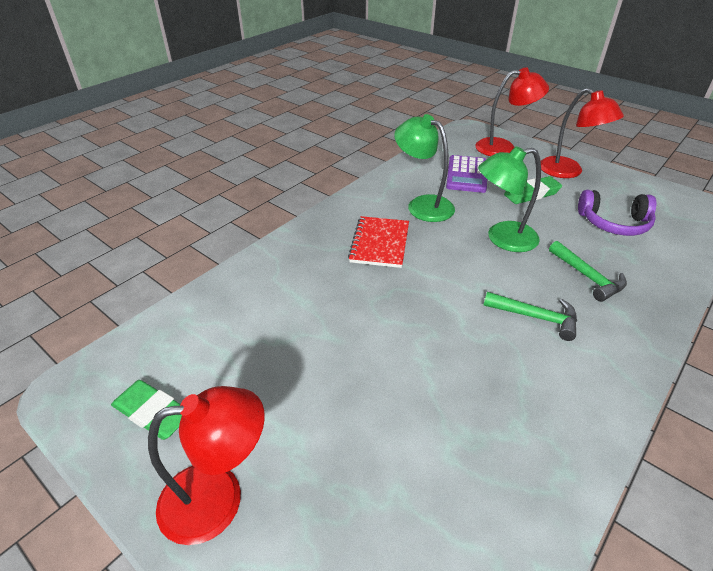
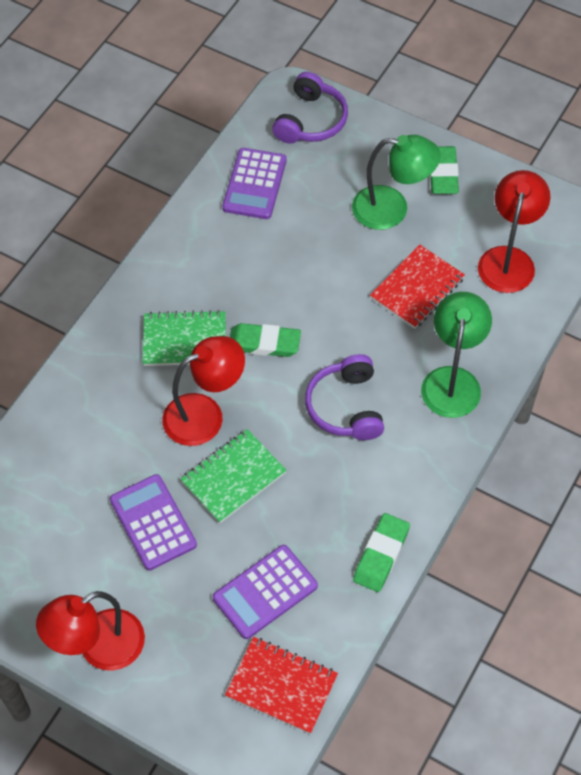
green eraser: 2 -> 3
green hammer: 2 -> 0
green notebook: 0 -> 2
purple calculator: 1 -> 3
purple headphones: 1 -> 2
red notebook: 1 -> 2

